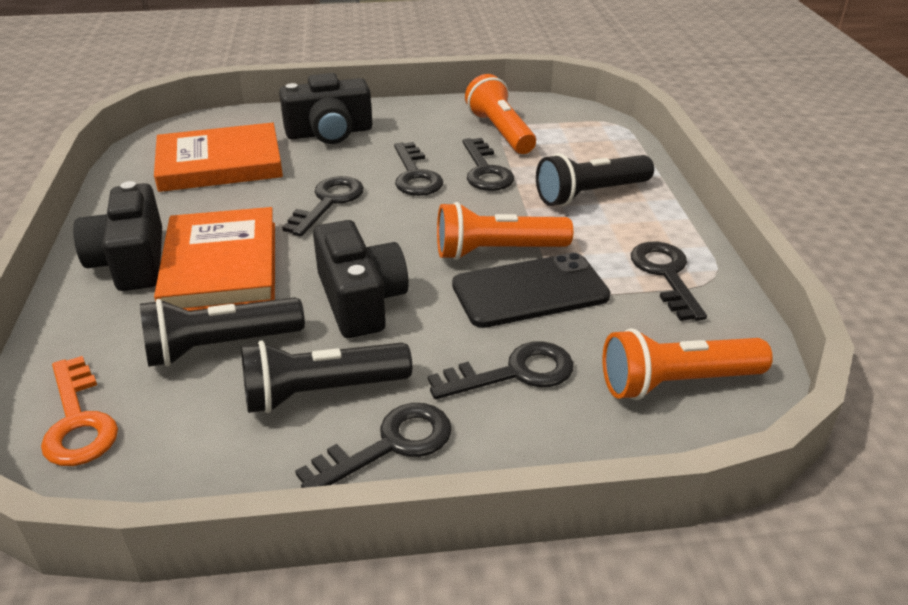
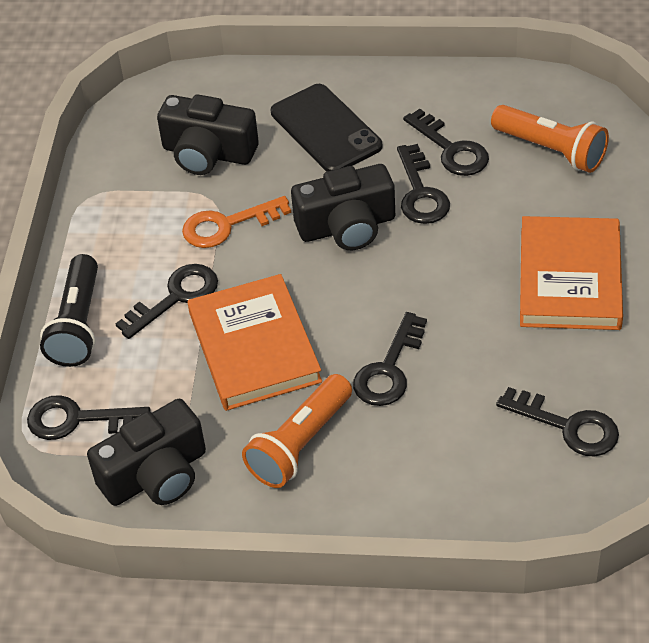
black flashlight: 3 -> 1
orange flashlight: 3 -> 2

